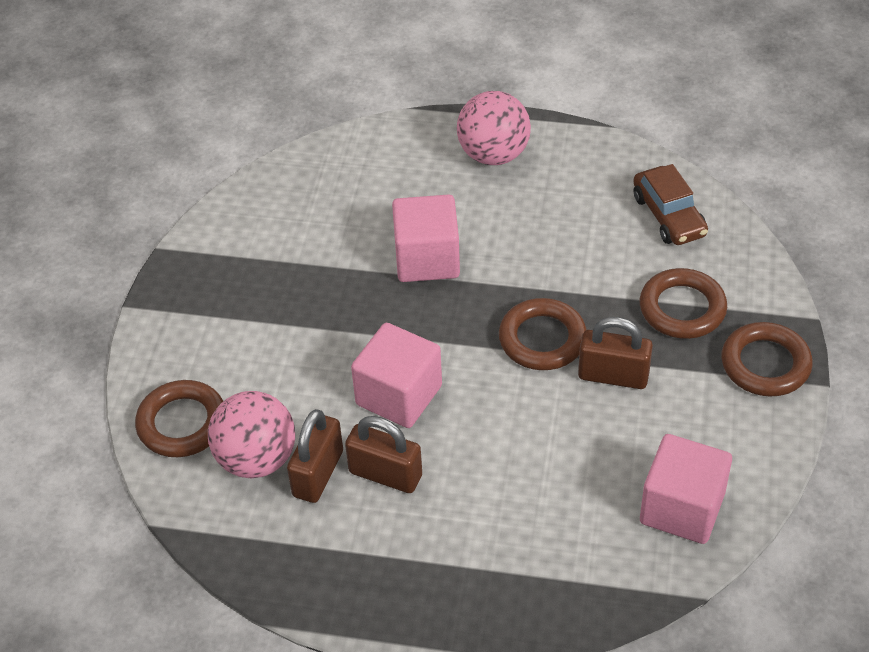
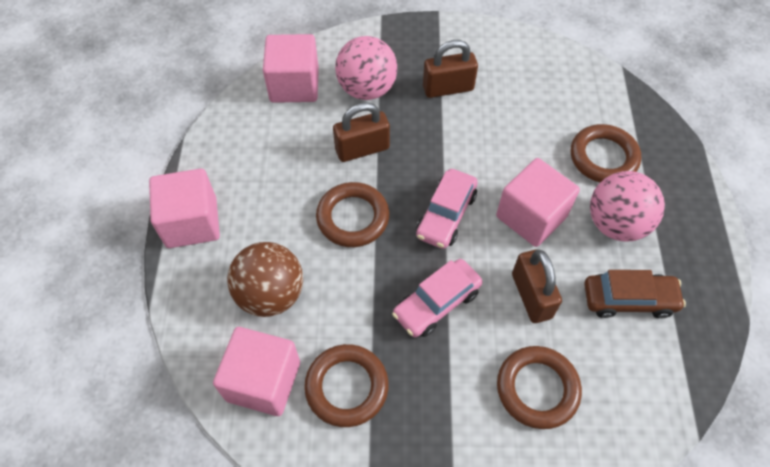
brown ball: 0 -> 1
pink car: 0 -> 2
pink cube: 3 -> 4

